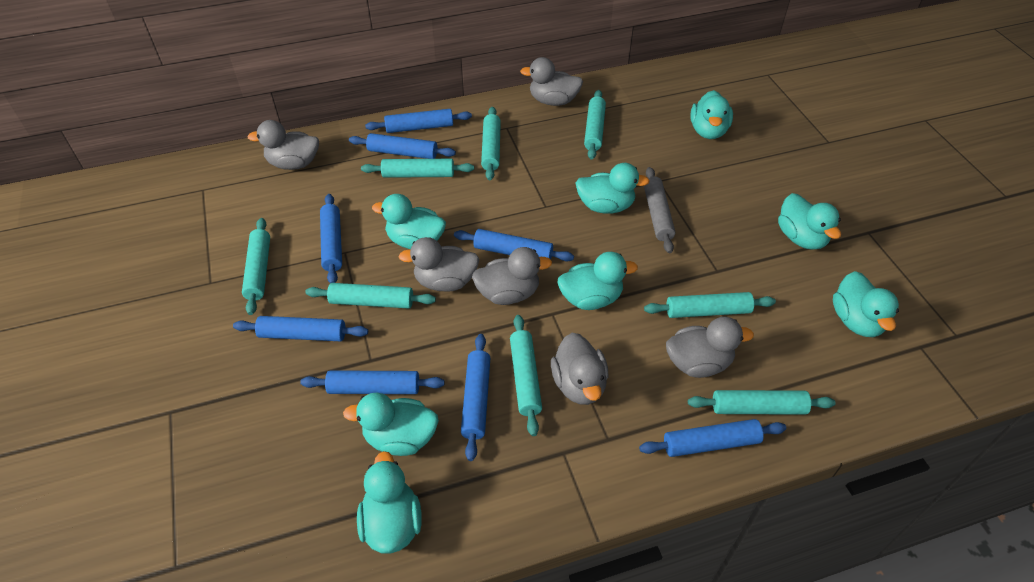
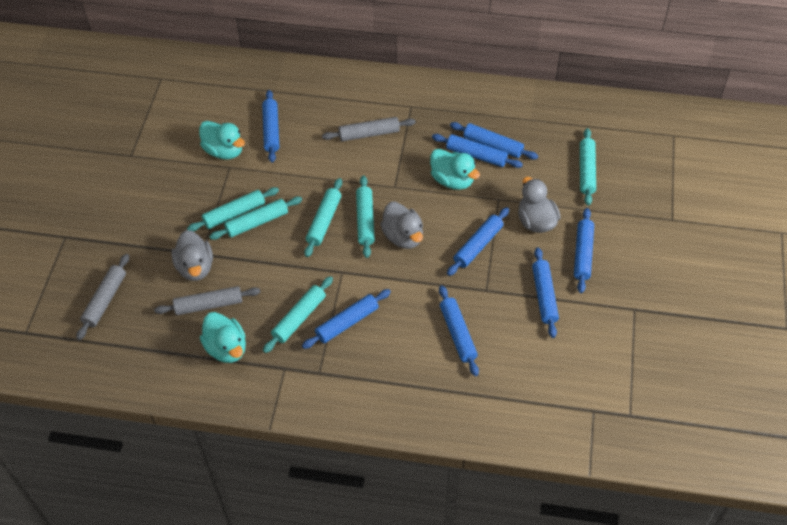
grey duck: 6 -> 3
grey rolling pin: 1 -> 3
turquoise duck: 8 -> 3
turquoise rolling pin: 8 -> 6

